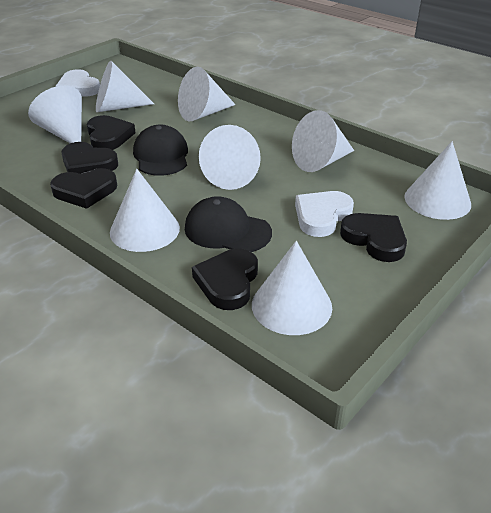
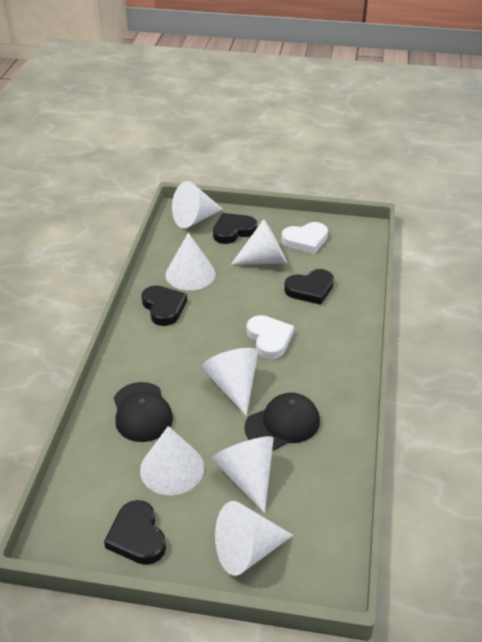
black heart: 5 -> 4
white cone: 8 -> 7

